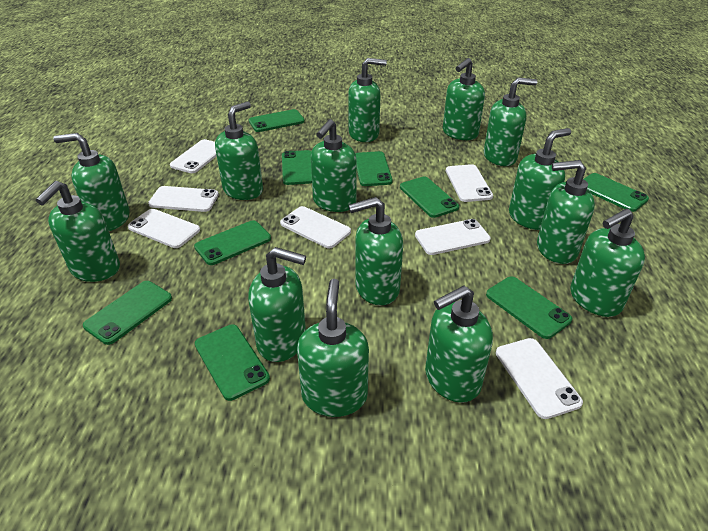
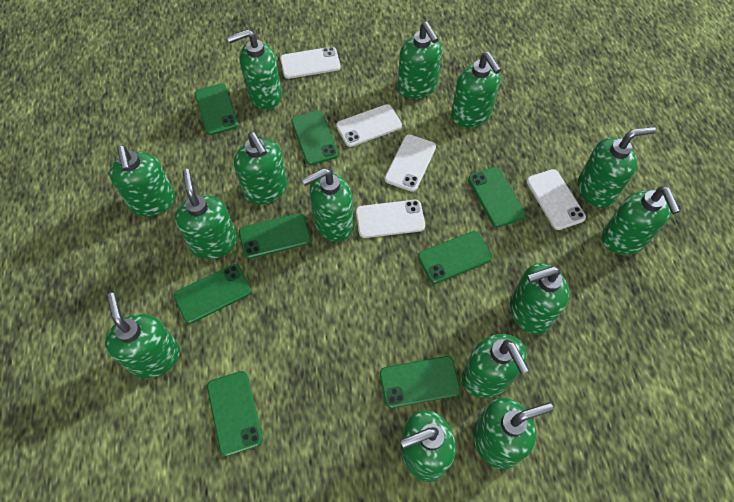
green phone: 9 -> 8
white phone: 7 -> 5

